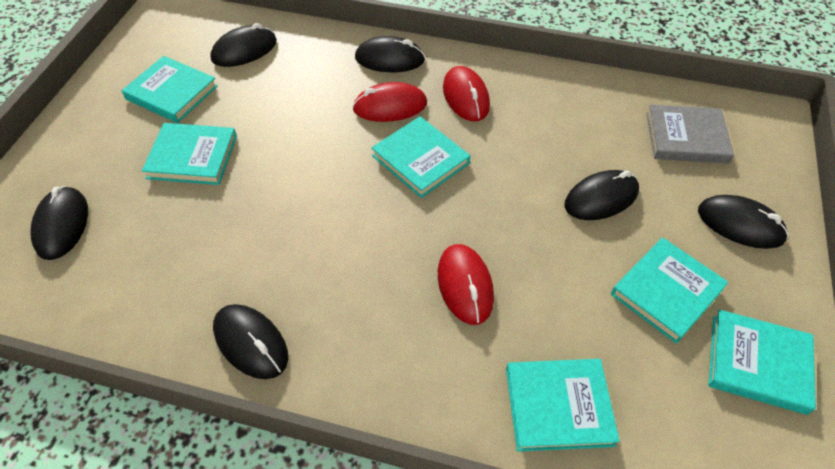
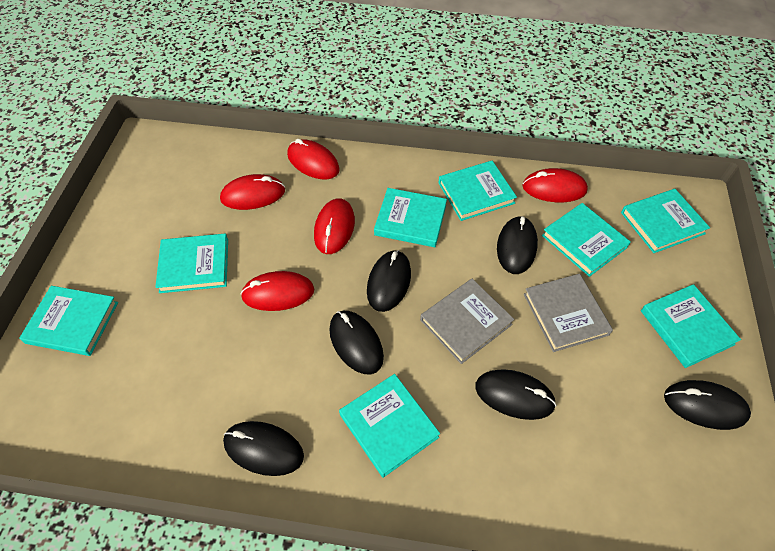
grey book: 1 -> 2
red mouse: 3 -> 5
turquoise book: 6 -> 8

